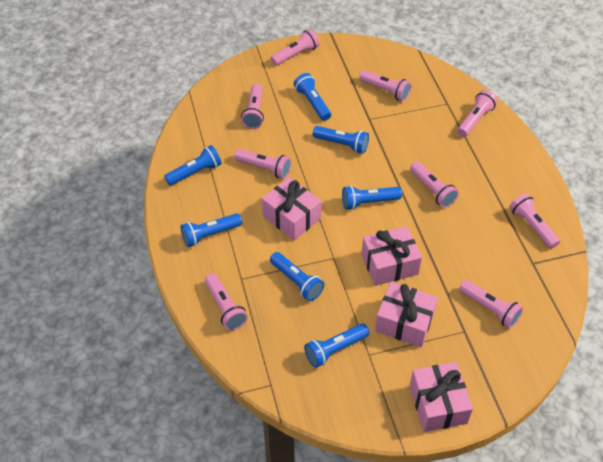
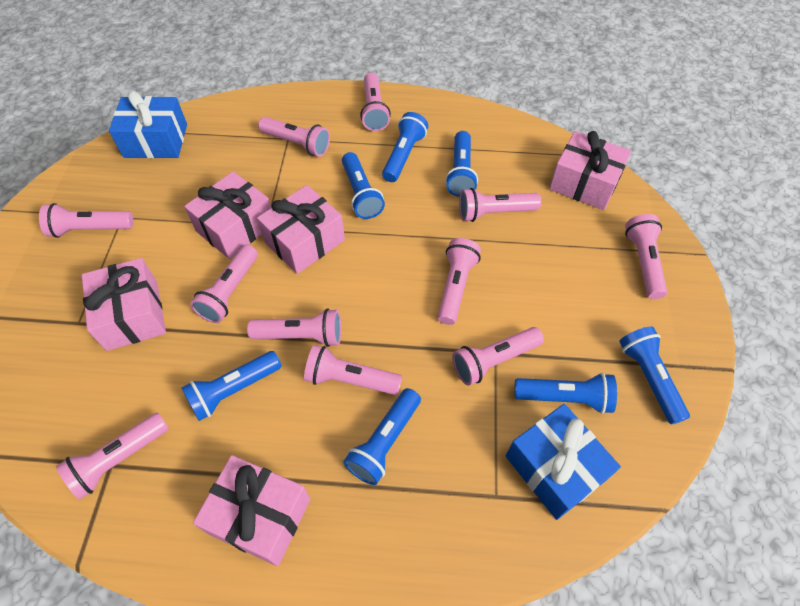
blue gift: 0 -> 2
pink flashlight: 9 -> 11
pink gift: 4 -> 5

